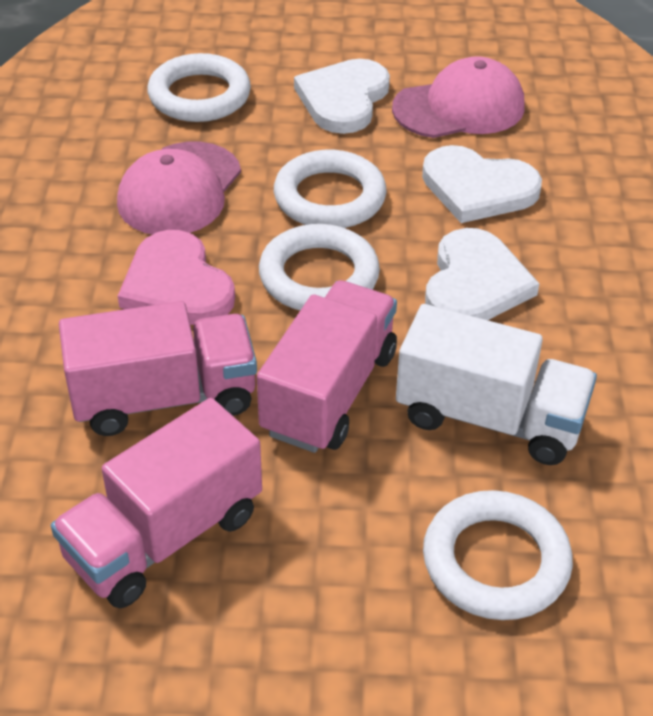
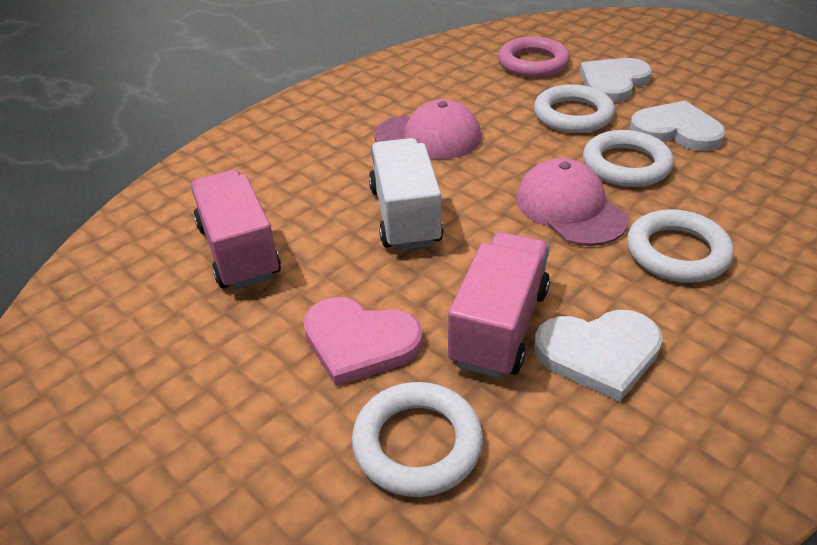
pink ring: 0 -> 1
pink truck: 3 -> 2

